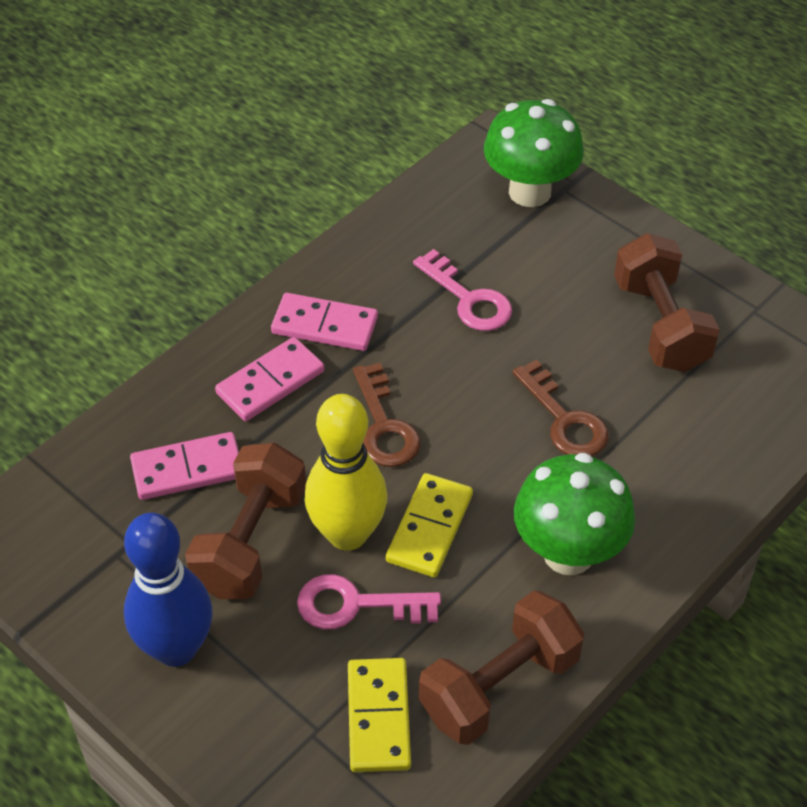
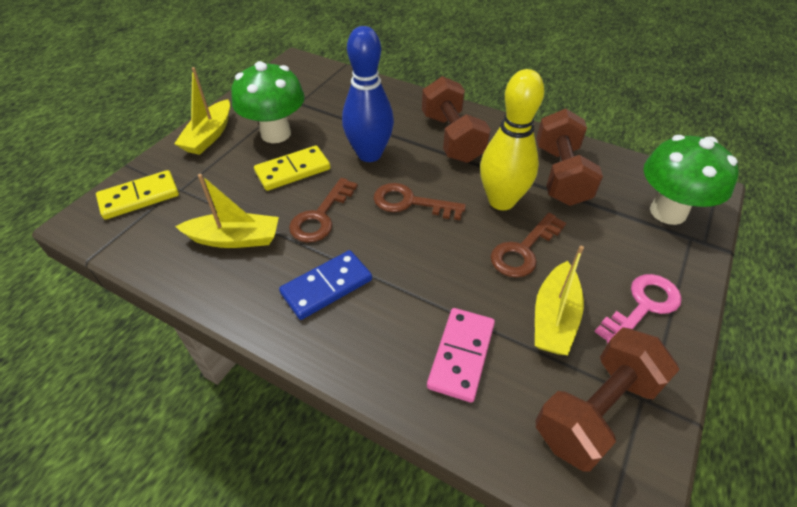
blue domino: 0 -> 1
brown key: 2 -> 3
pink domino: 3 -> 1
pink key: 2 -> 1
yellow boat: 0 -> 3

